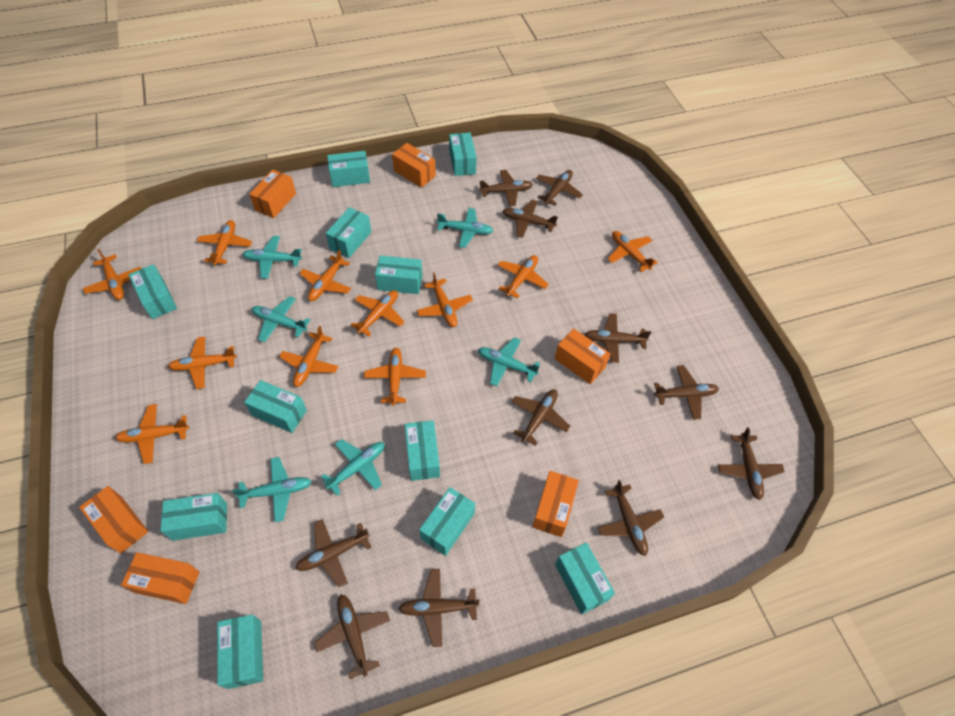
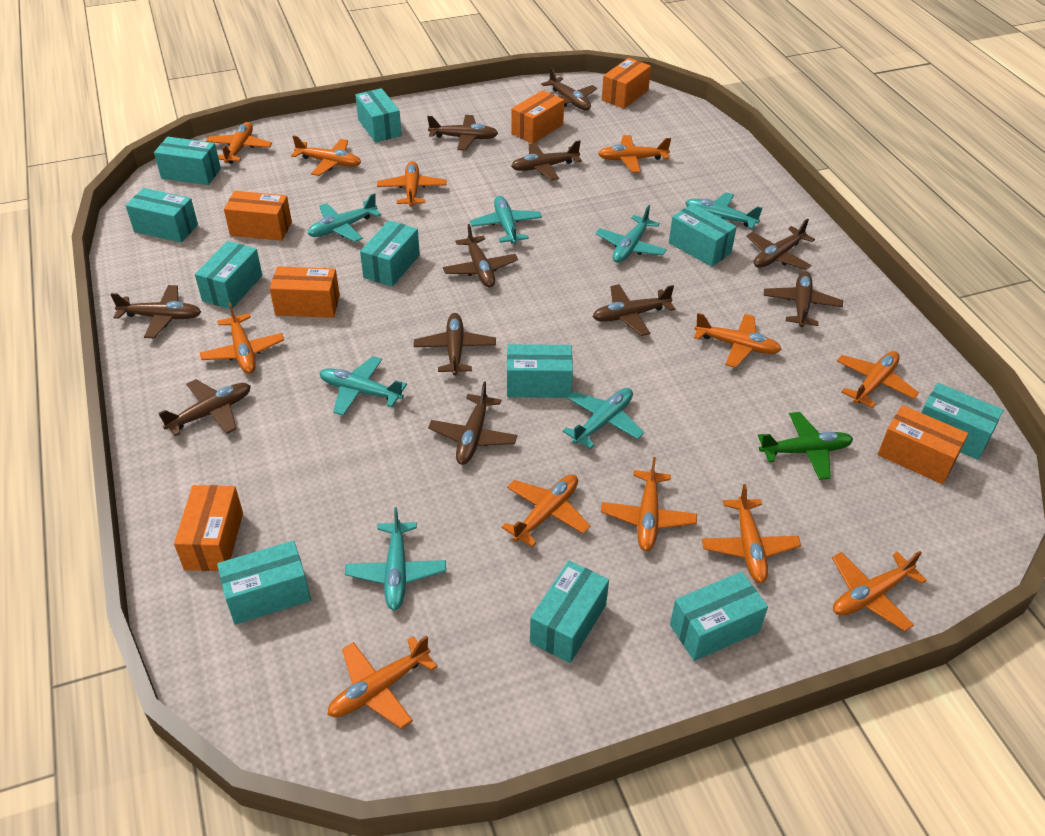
green plane: 0 -> 1
orange plane: 11 -> 12
turquoise plane: 6 -> 7

